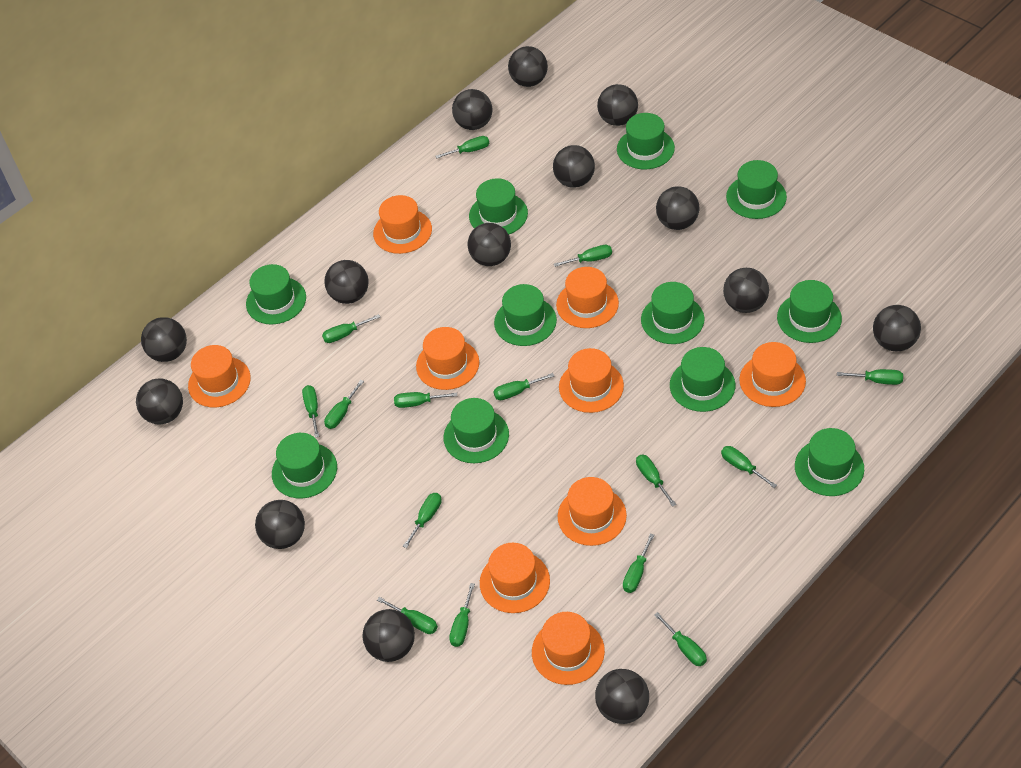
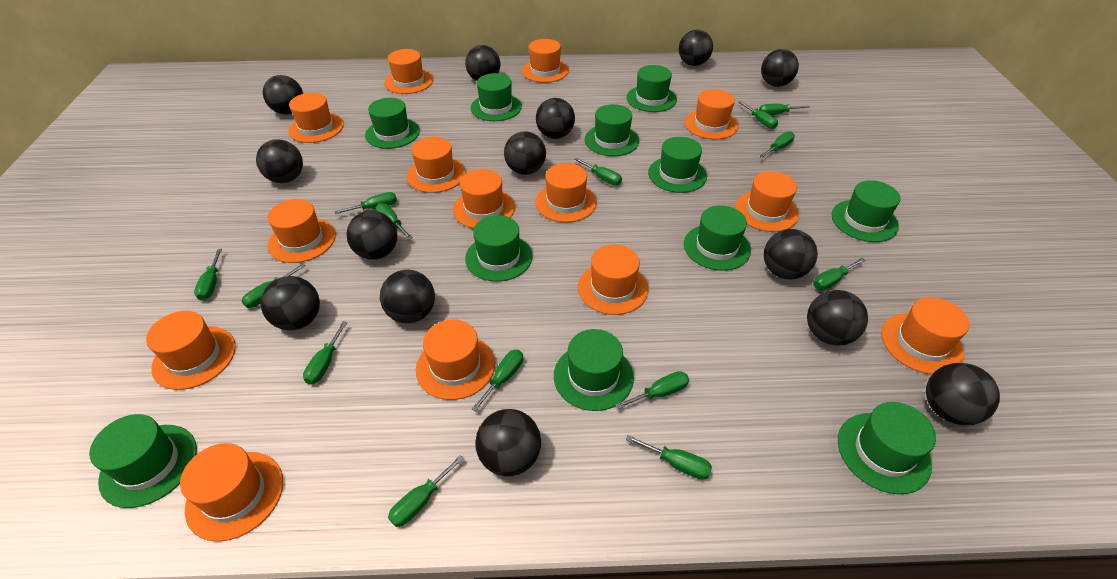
green screwdriver: 15 -> 14
orange hat: 9 -> 14

